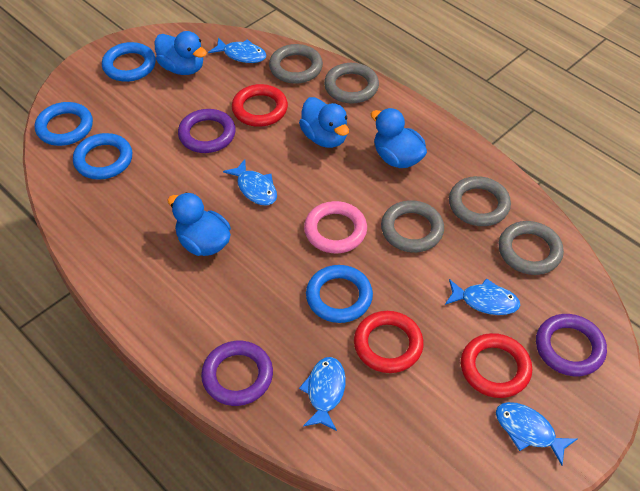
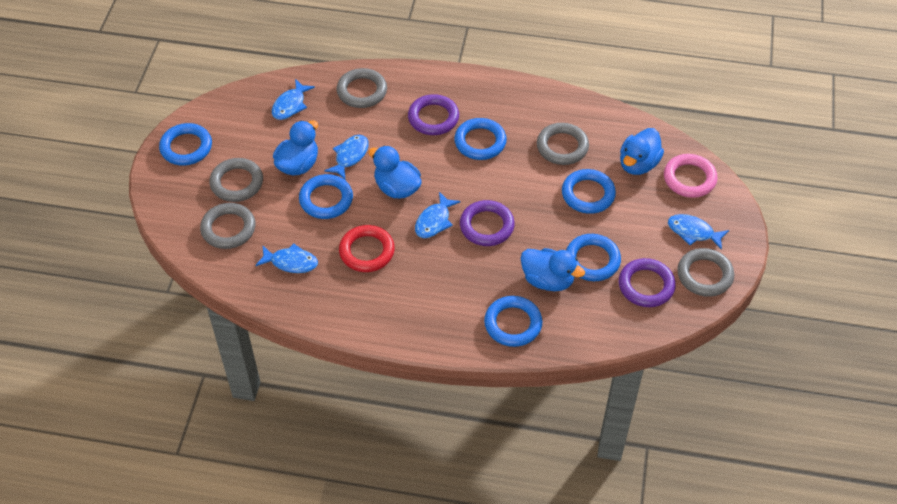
blue ring: 4 -> 6
red ring: 3 -> 1

